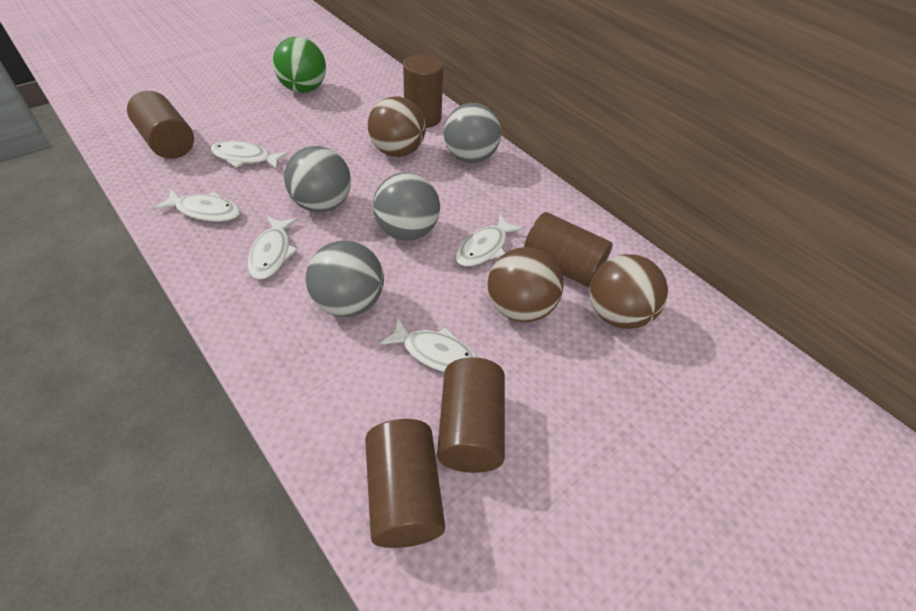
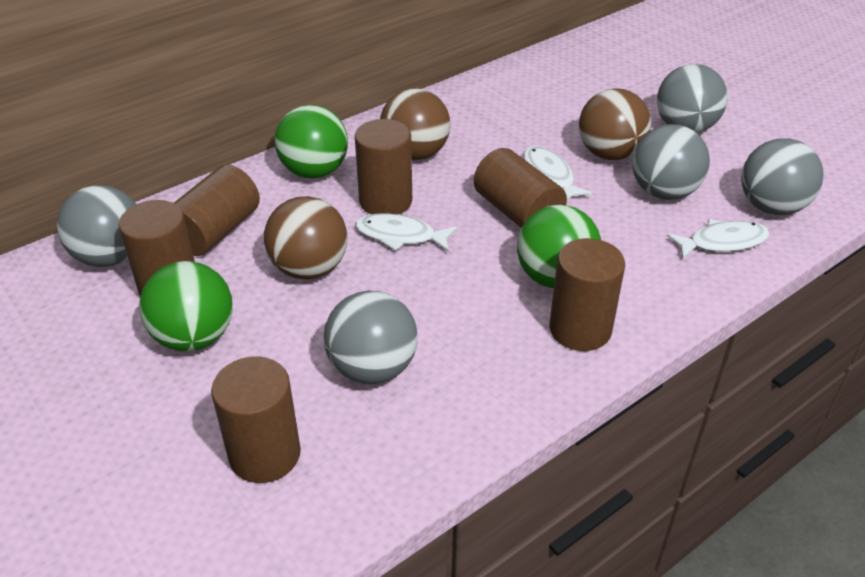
brown cylinder: 5 -> 6
green ball: 1 -> 3
grey ball: 4 -> 5
white fish: 5 -> 3

